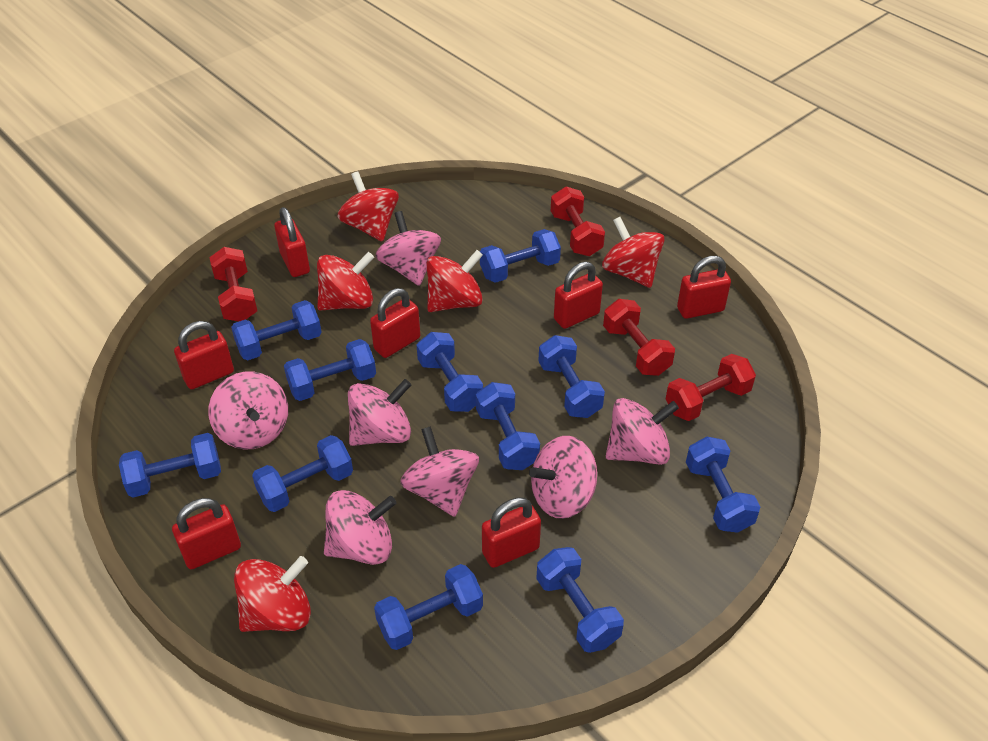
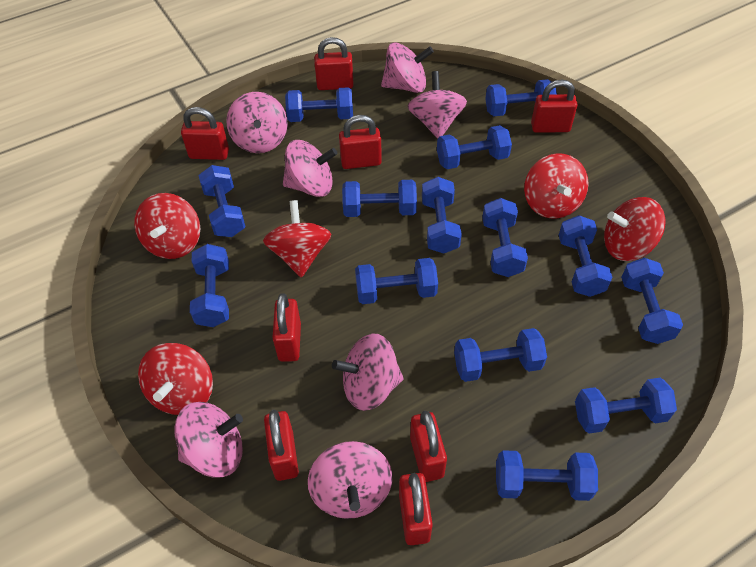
blue dumbbell: 11 -> 14
red dumbbell: 4 -> 0
red padlock: 7 -> 8

